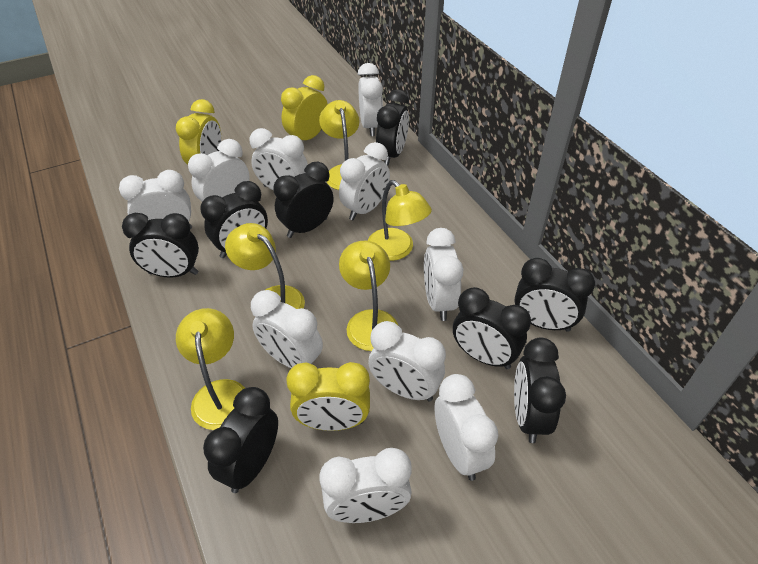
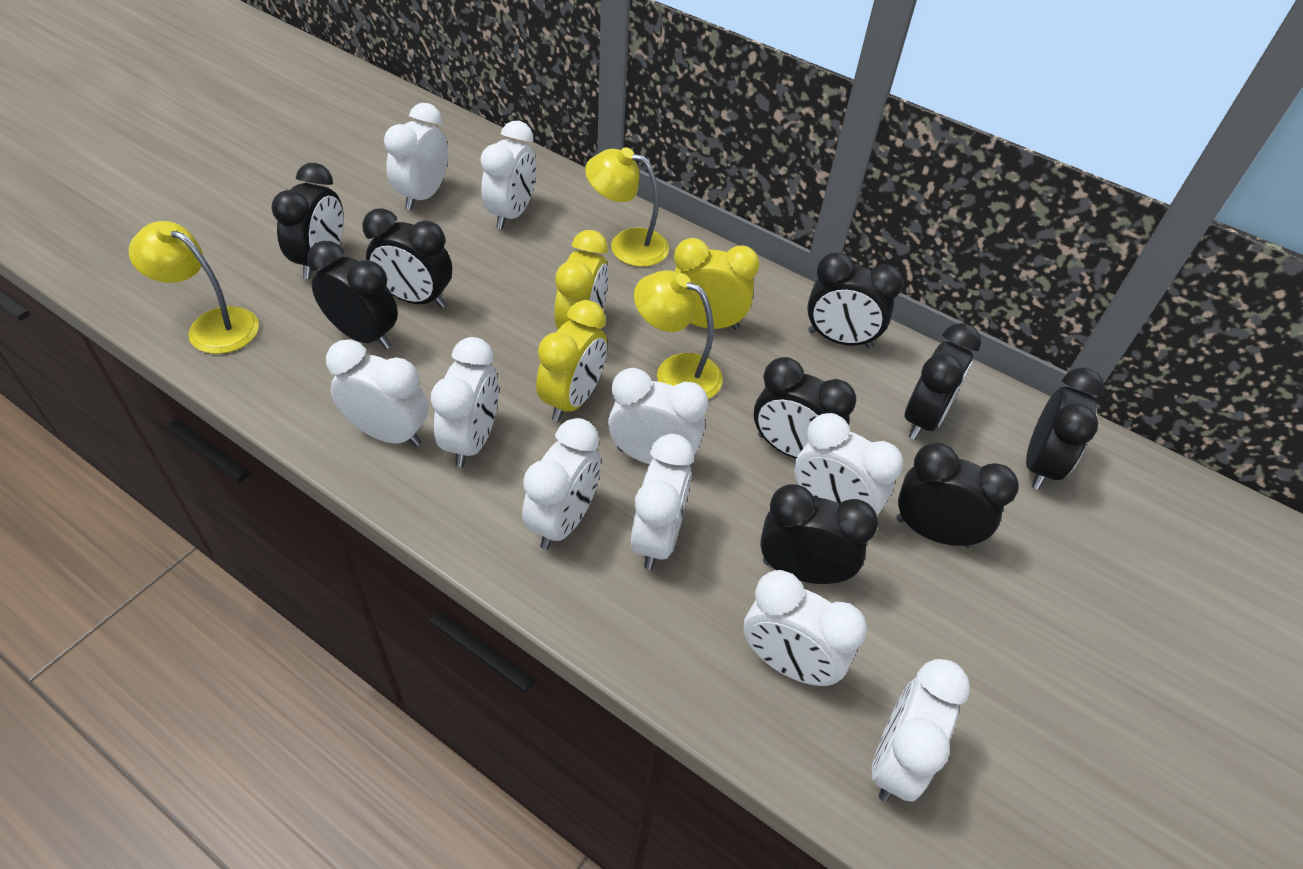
black clock: 8 -> 9
yellow lamp: 5 -> 3

